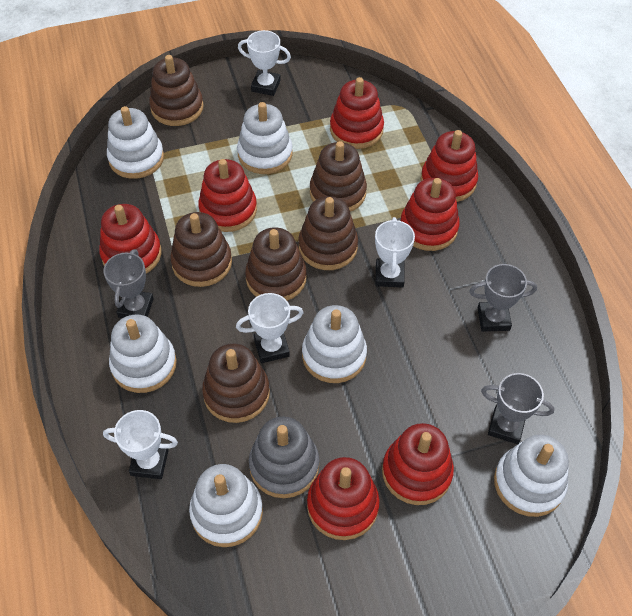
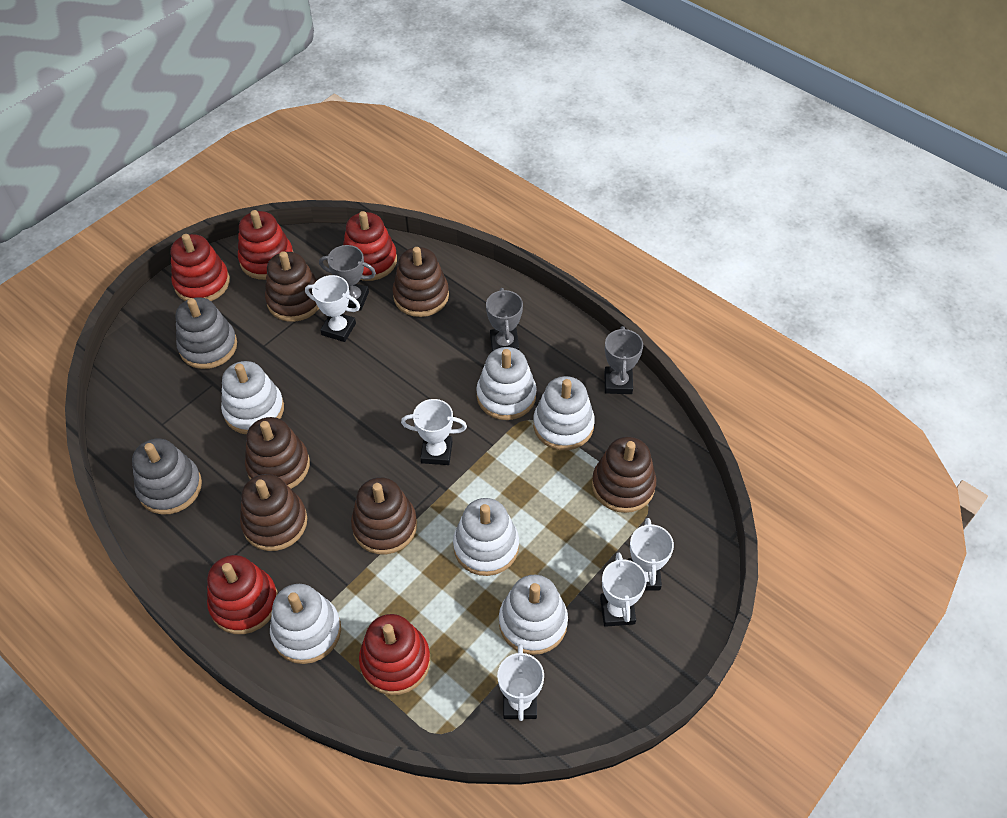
grey stacking toy: 1 -> 2
red stacking toy: 7 -> 5
white trophy: 4 -> 5

